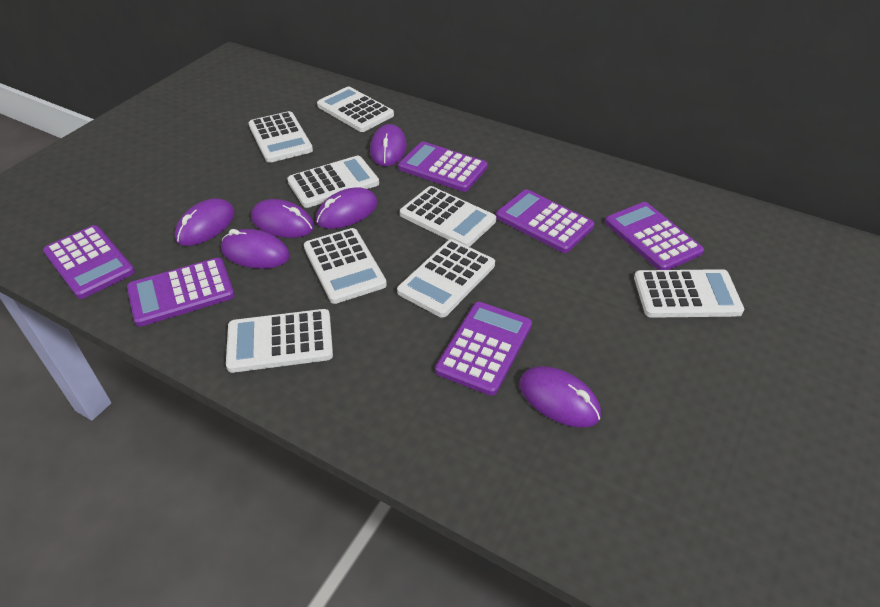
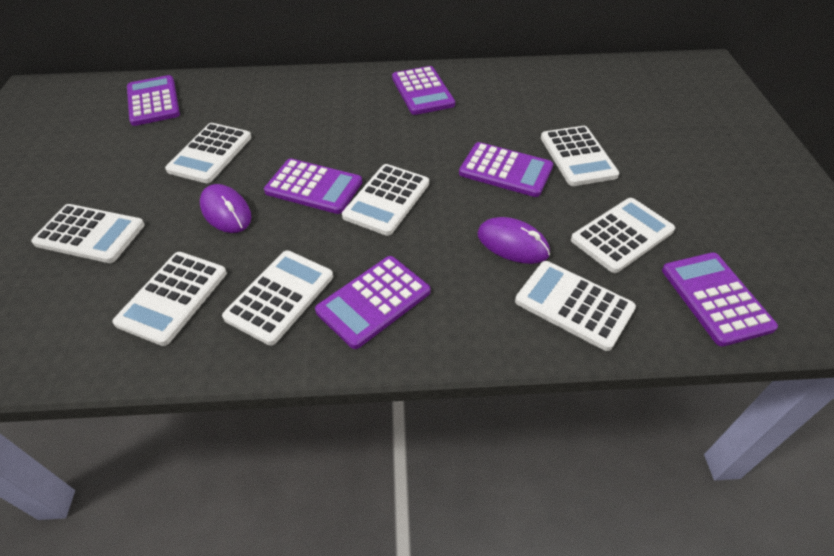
purple mouse: 6 -> 2

